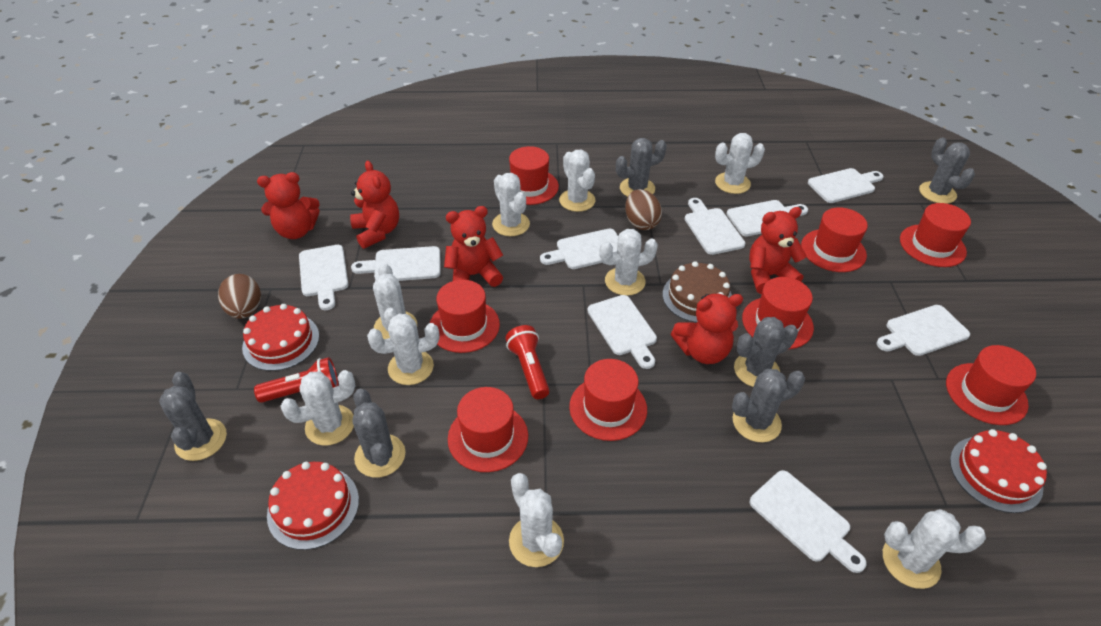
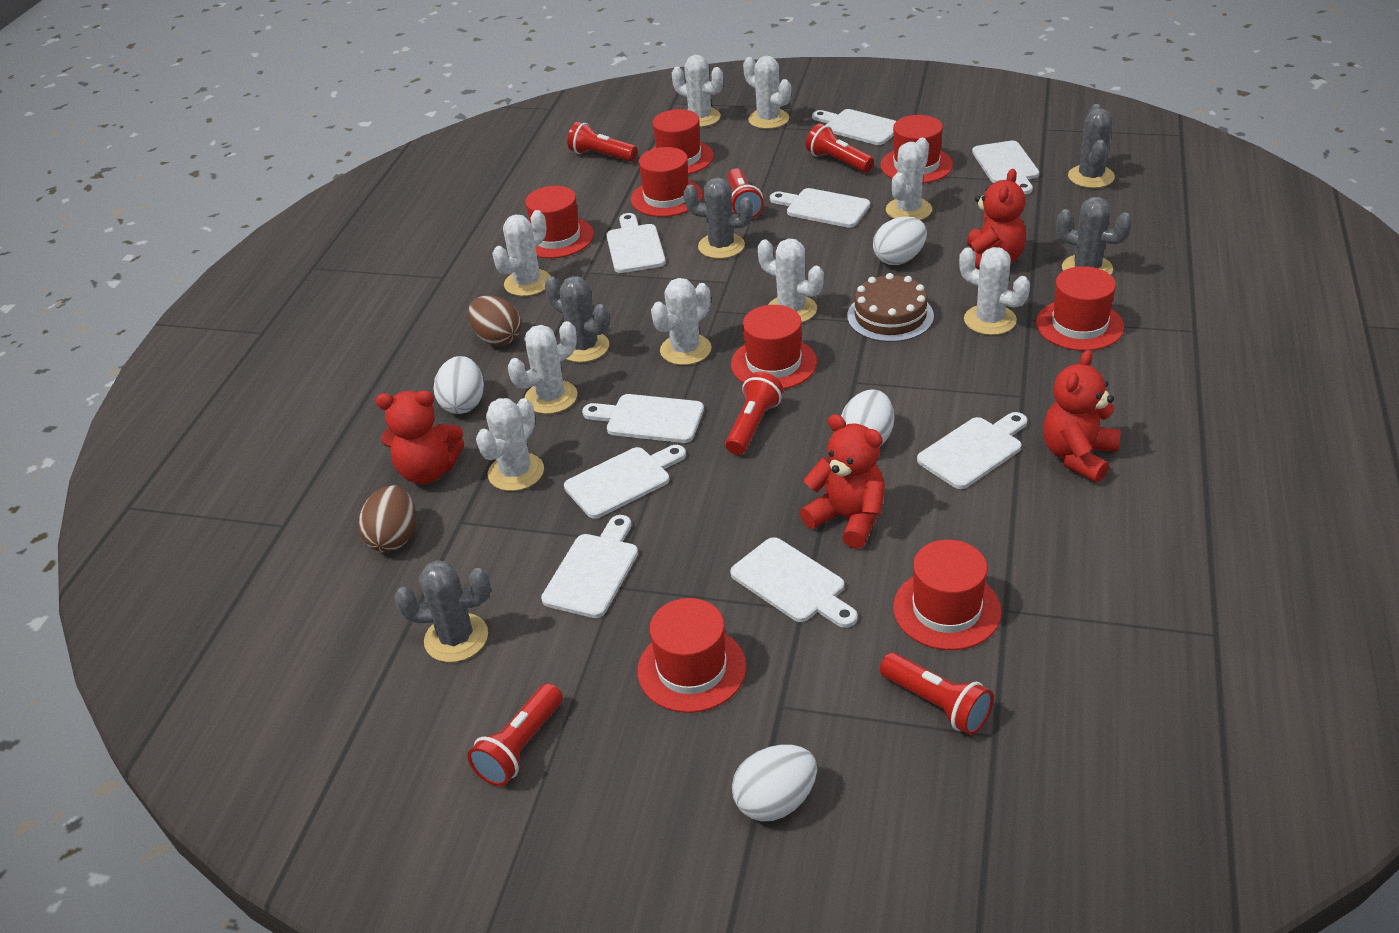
grey cactus: 6 -> 5
red cake: 3 -> 0
red flashlight: 2 -> 6
red teddy bear: 5 -> 4
white egg: 0 -> 4

